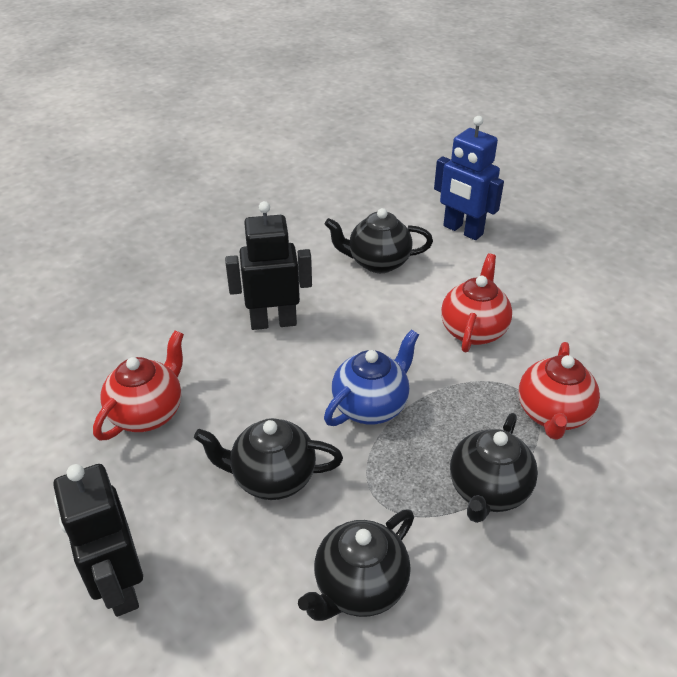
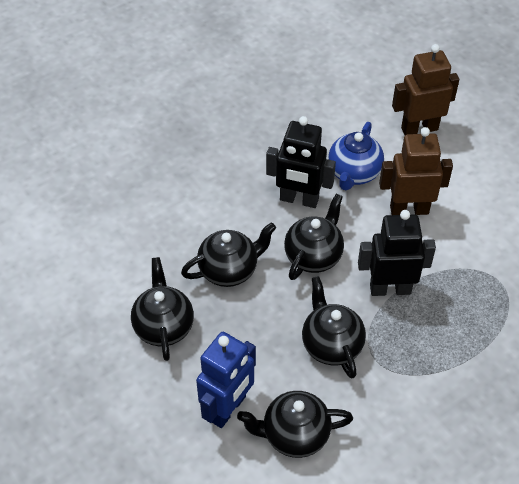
black teapot: 4 -> 5
brown robot: 0 -> 2
red teapot: 3 -> 0

